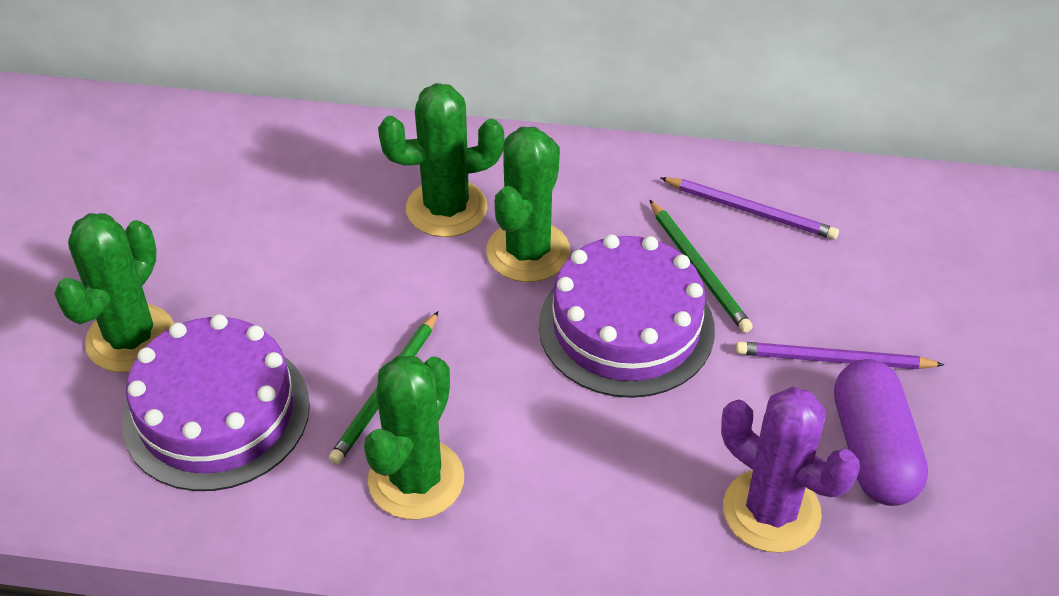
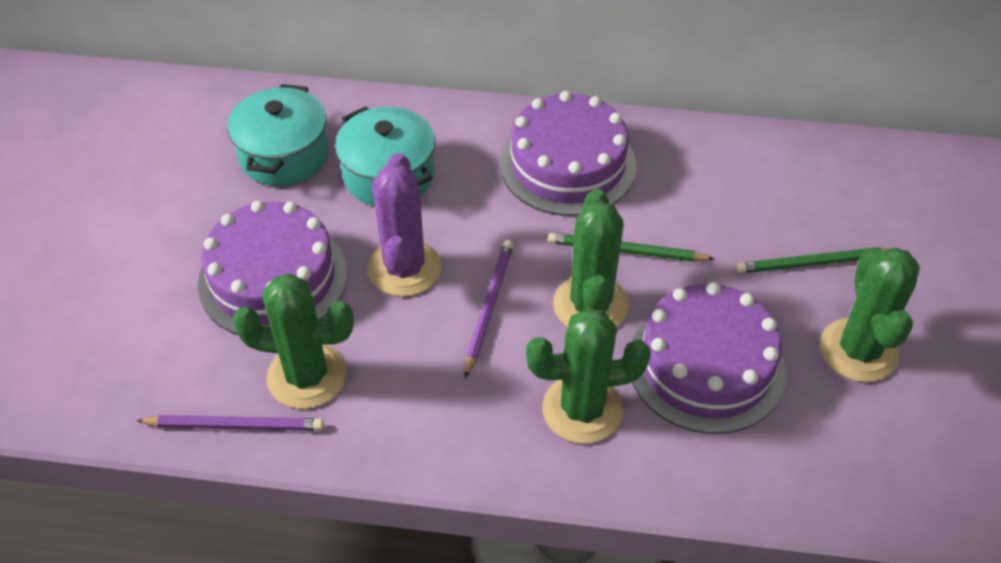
purple cake: 2 -> 3
purple capsule: 1 -> 0
turquoise pot: 0 -> 2

